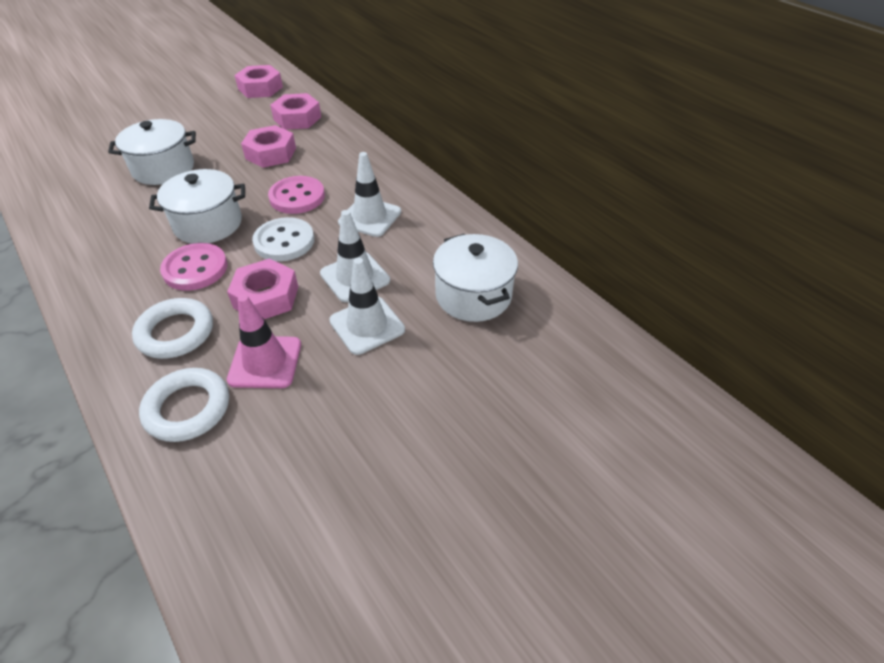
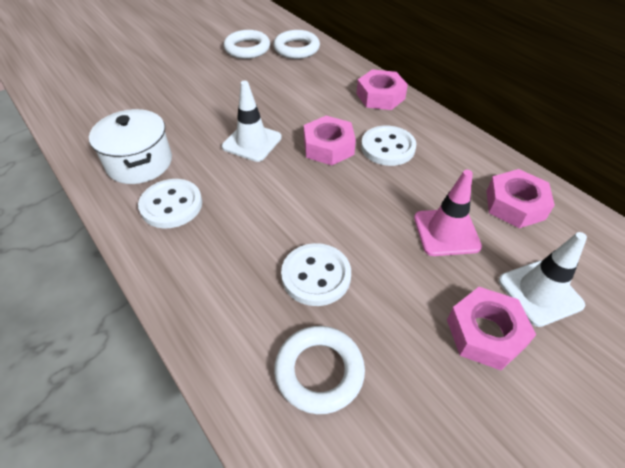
pink button: 2 -> 0
white button: 1 -> 3
white pot: 3 -> 1
white ring: 2 -> 3
white traffic cone: 3 -> 2

